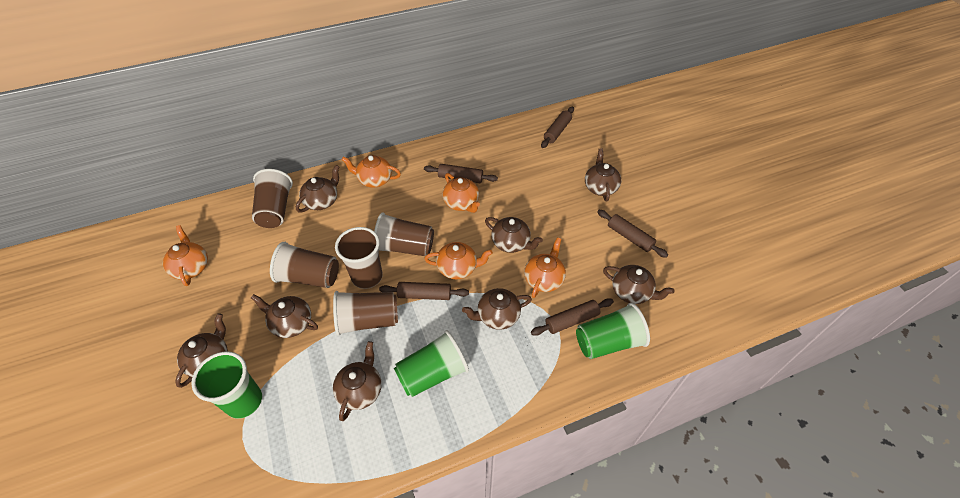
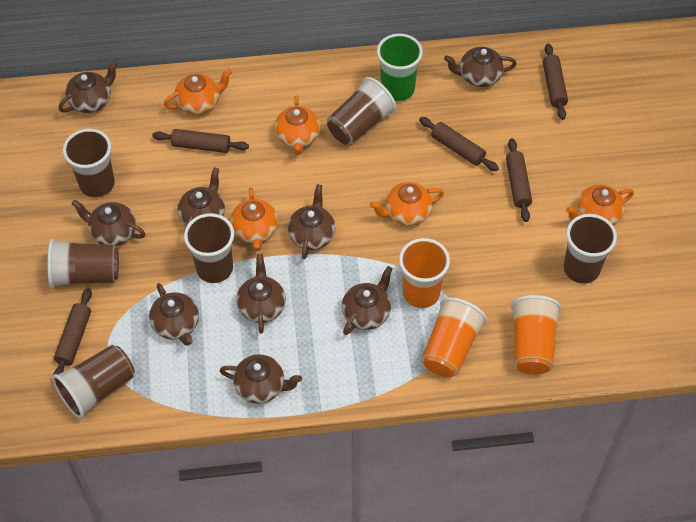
brown cup: 5 -> 6
brown teapot: 8 -> 9
green cup: 3 -> 1
orange cup: 0 -> 3

